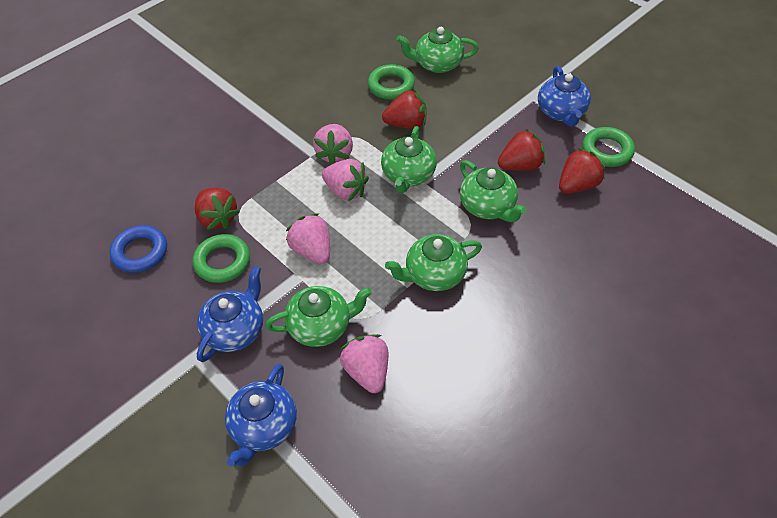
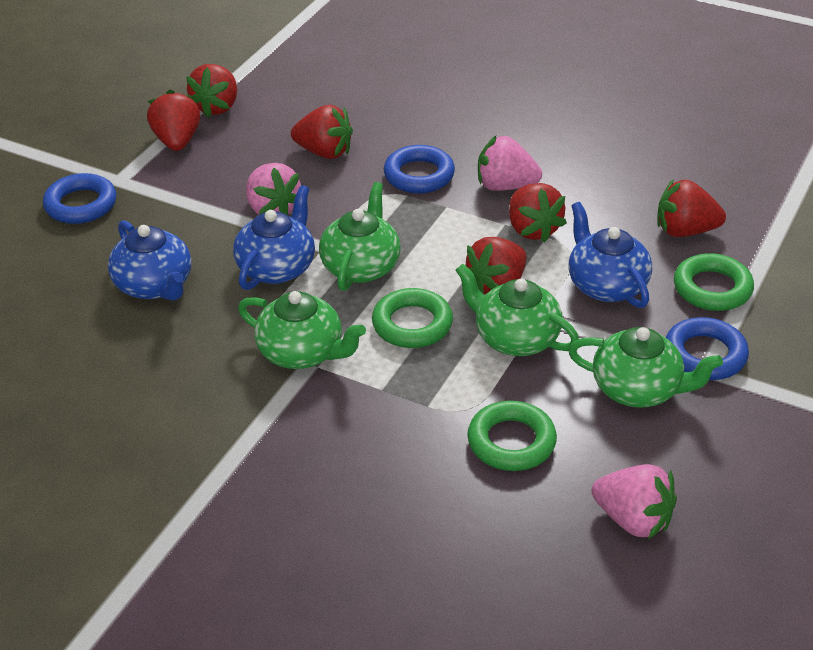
blue ring: 1 -> 3
green teapot: 5 -> 4
pink strawberry: 4 -> 3
red strawberry: 4 -> 6

